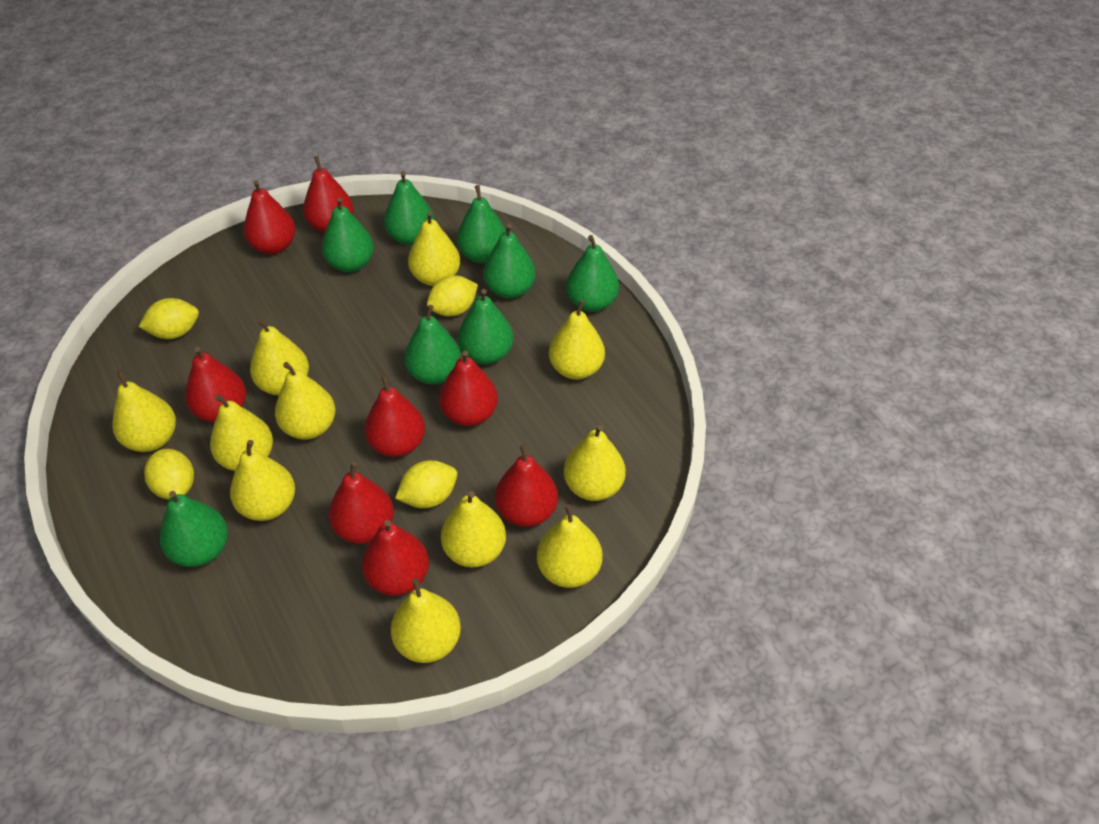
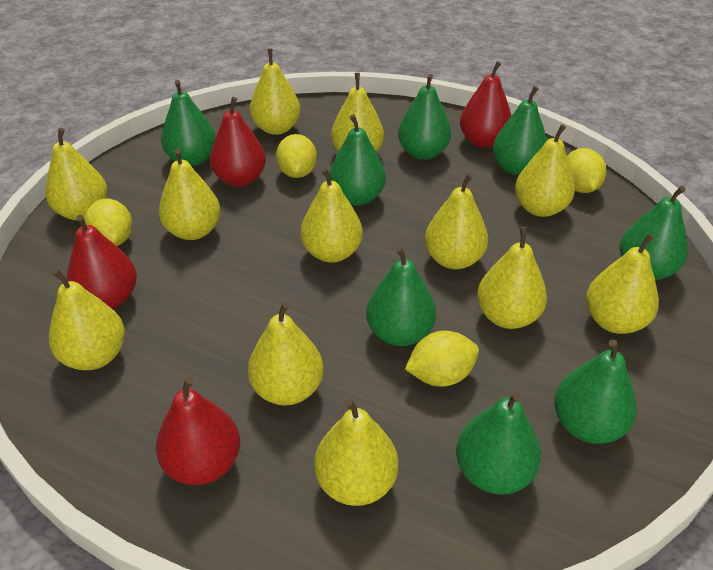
red pear: 8 -> 4
yellow pear: 11 -> 12

